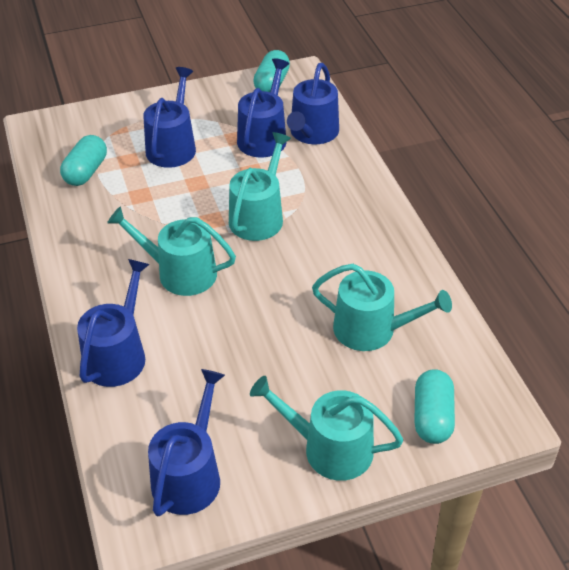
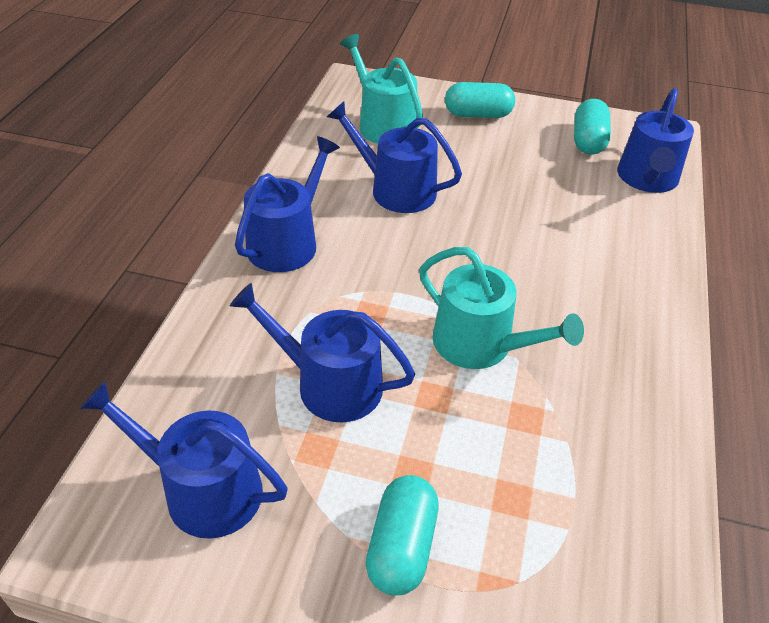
turquoise watering can: 4 -> 2

